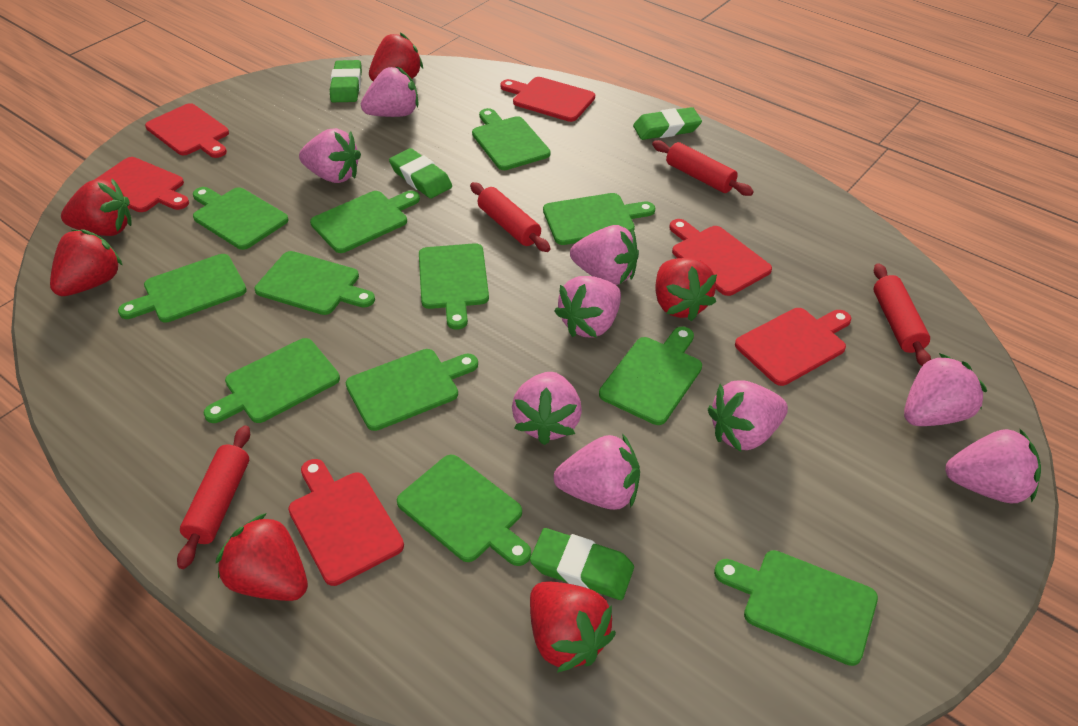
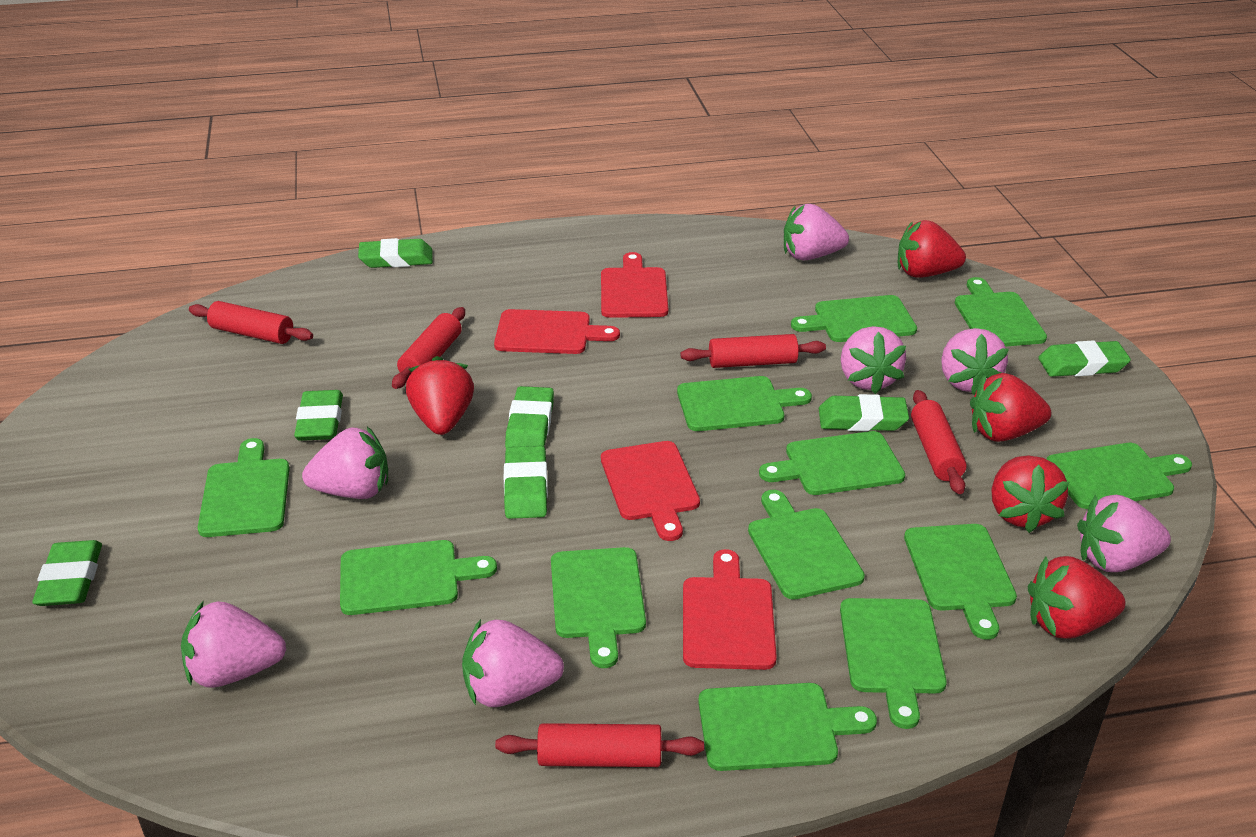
green eraser: 4 -> 7
pink strawberry: 9 -> 7
red cutting board: 6 -> 4
red rolling pin: 4 -> 5
red strawberry: 6 -> 5

